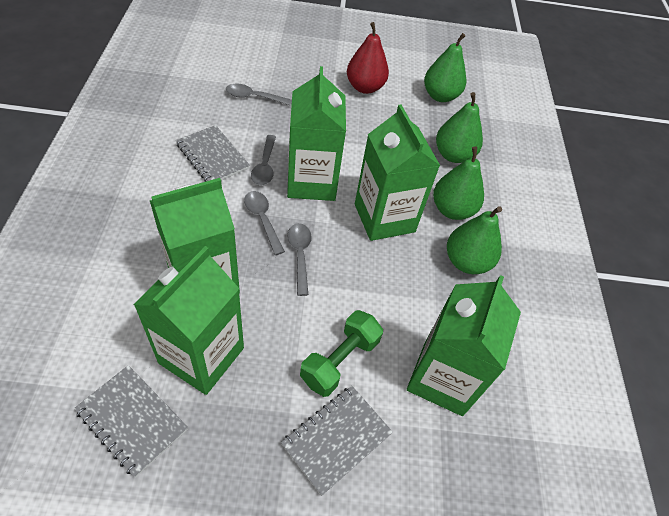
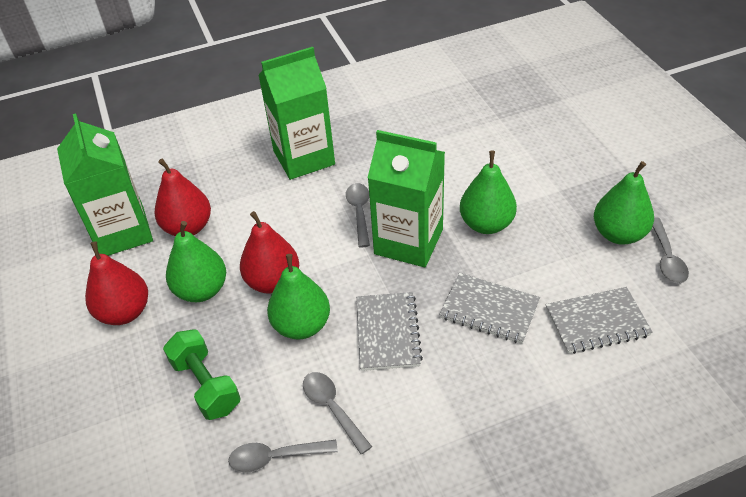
green carton: 5 -> 3
red pear: 1 -> 3

